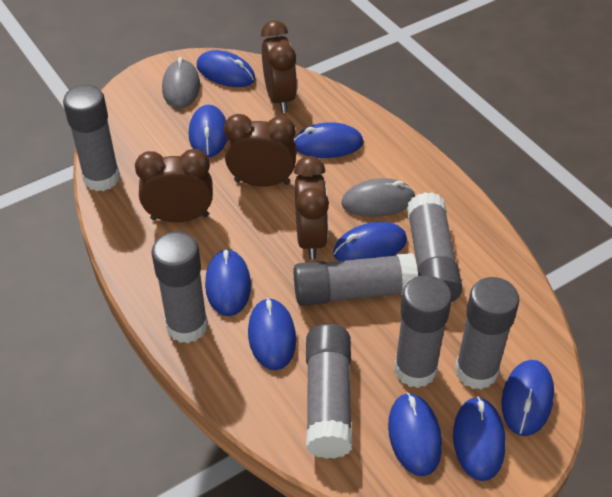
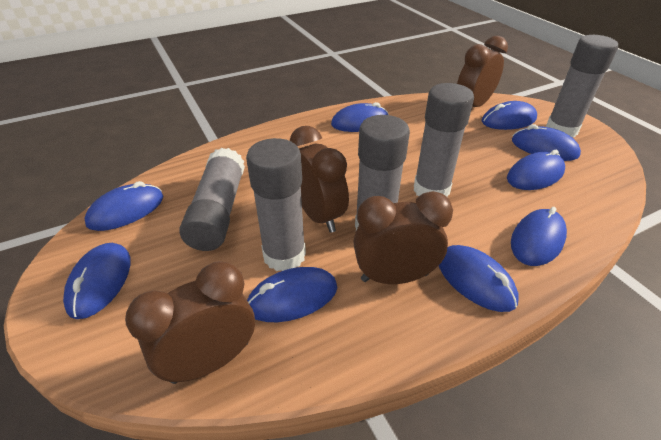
grey glue stick: 7 -> 5
grey mouse: 2 -> 0

